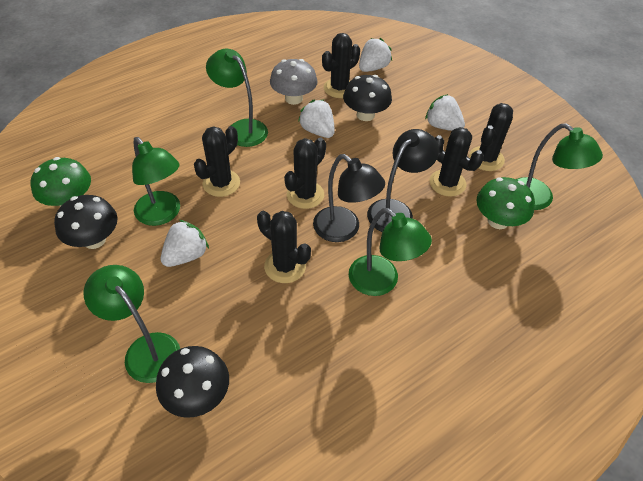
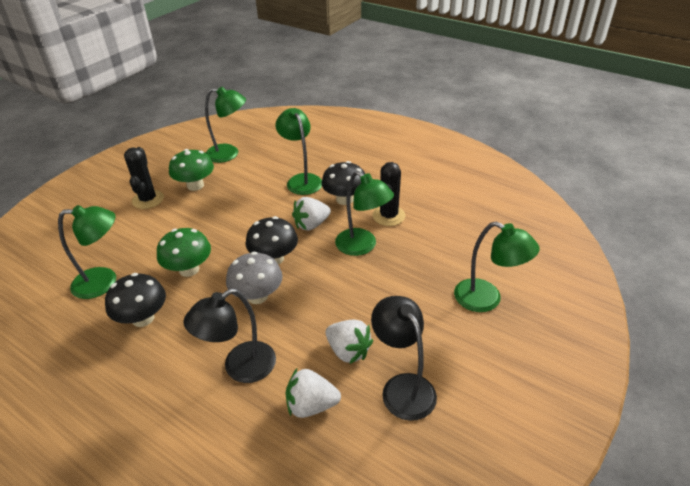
black cactus: 6 -> 2
white strawberry: 4 -> 3

